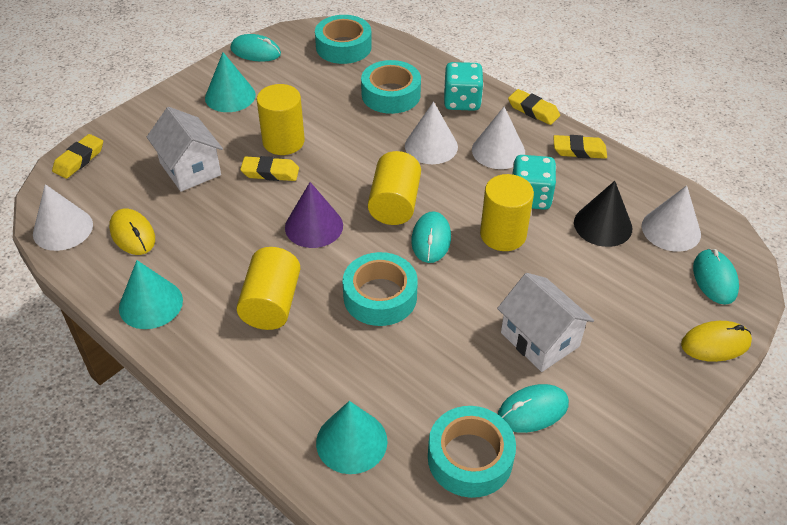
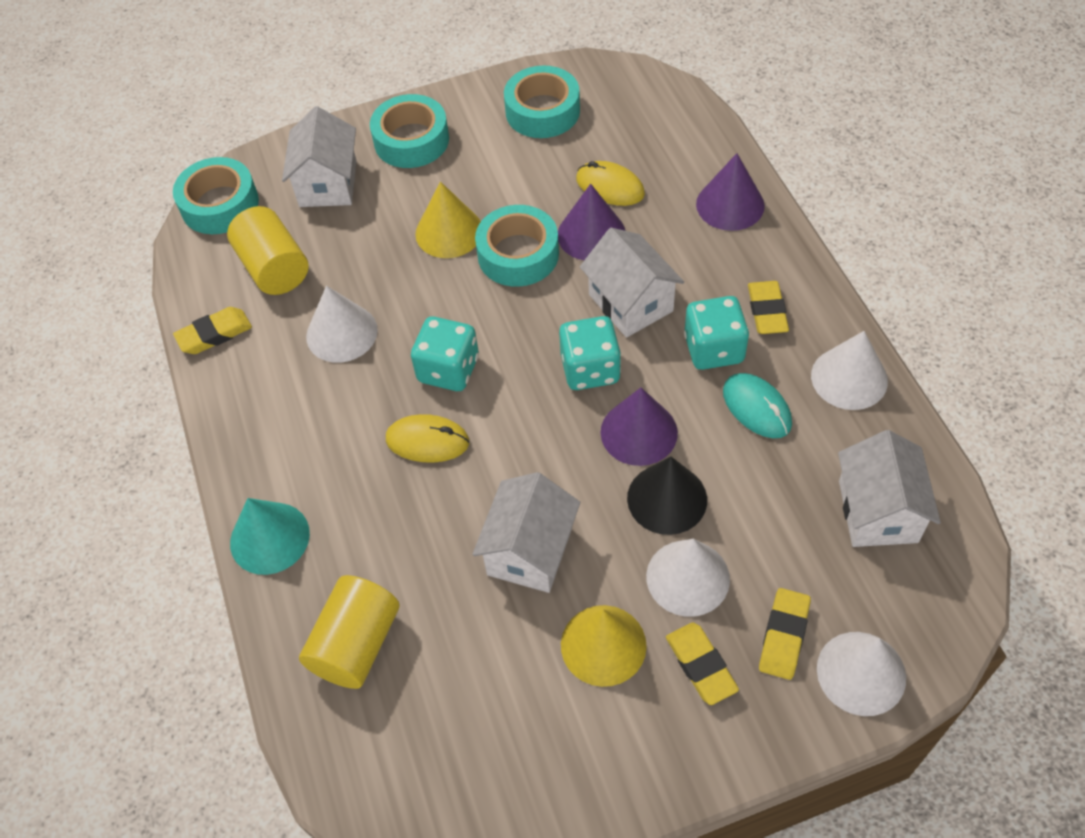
purple cone: 1 -> 3
turquoise cone: 3 -> 1
turquoise dice: 2 -> 3
turquoise mouse: 4 -> 1
white house: 2 -> 4
yellow cone: 0 -> 2
yellow cylinder: 4 -> 2

